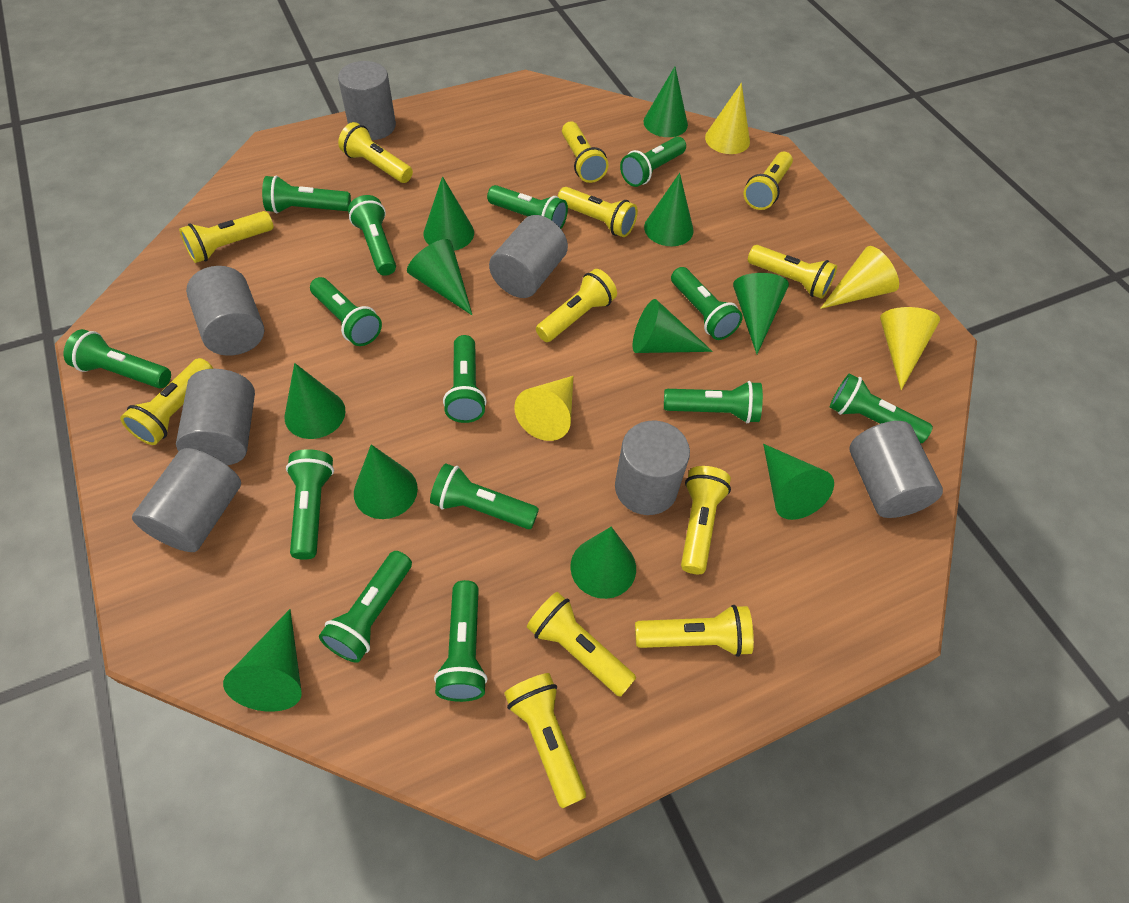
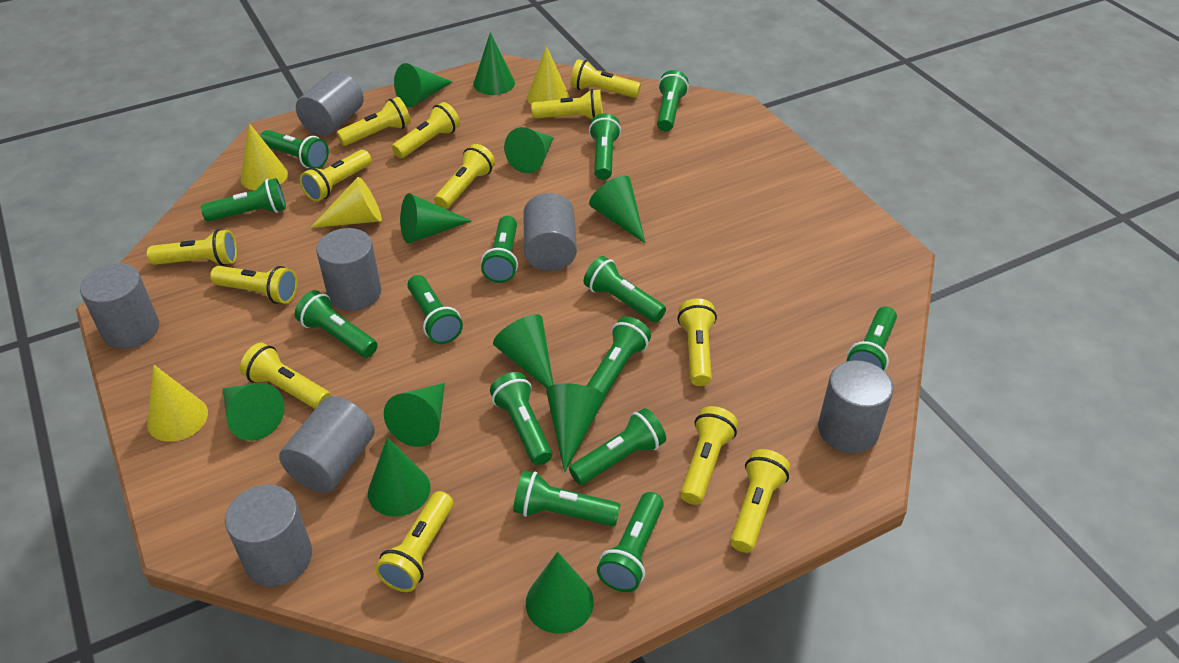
yellow flashlight: 12 -> 13

